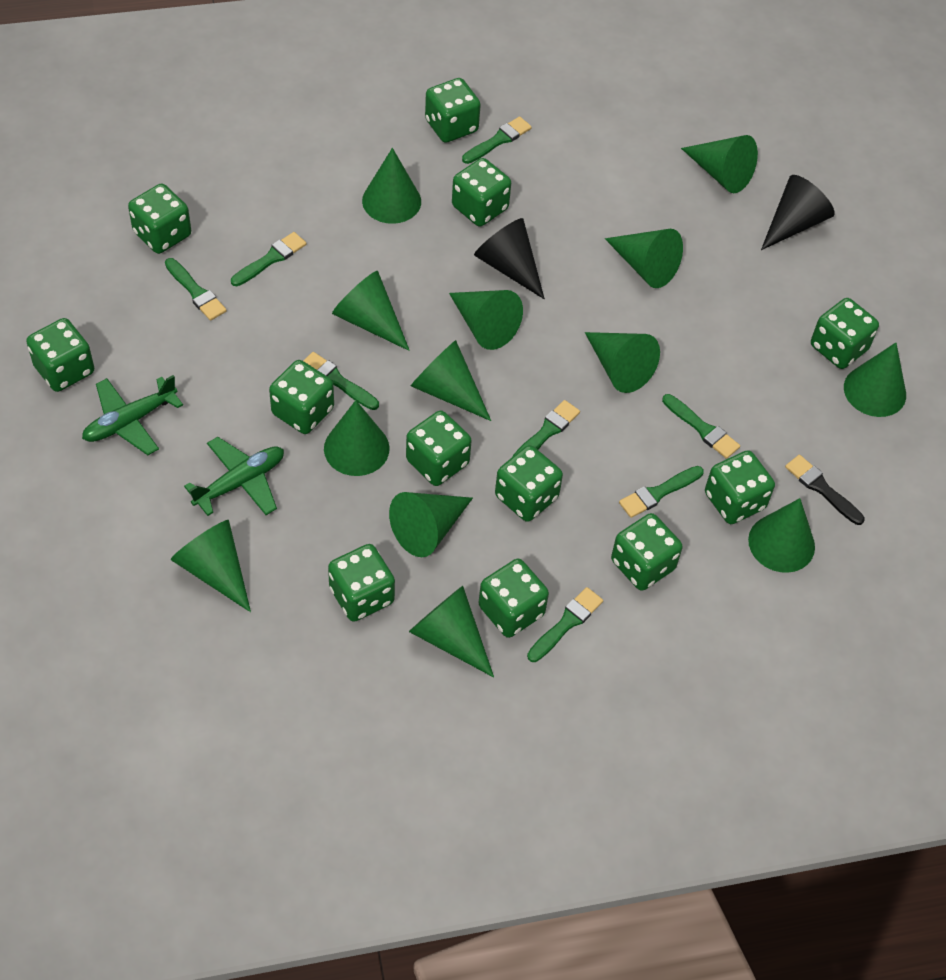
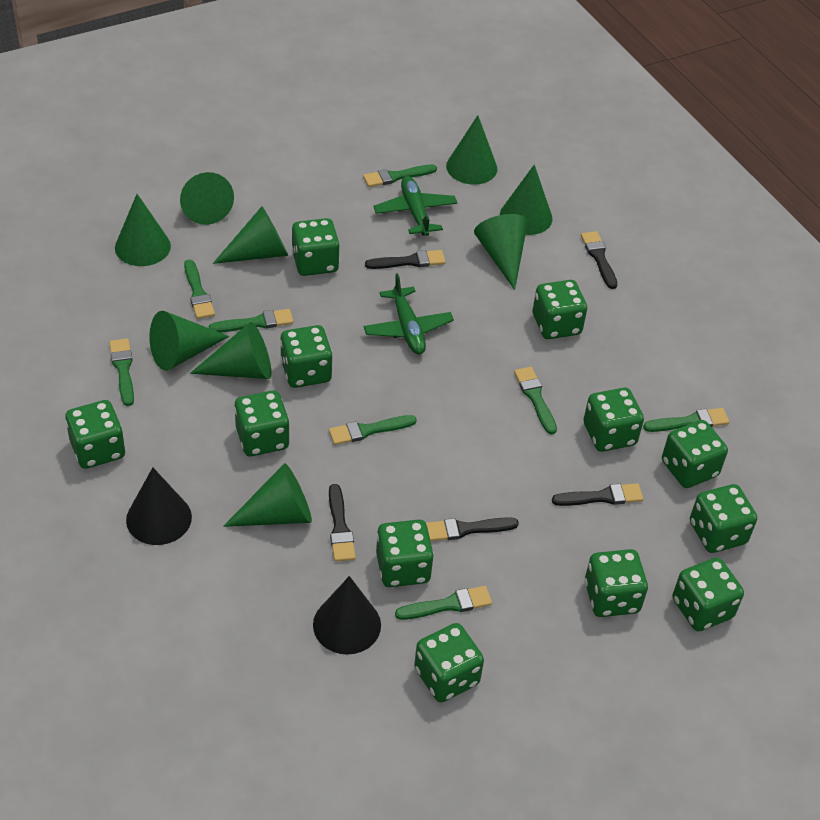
black brush: 1 -> 5
green cone: 13 -> 9

